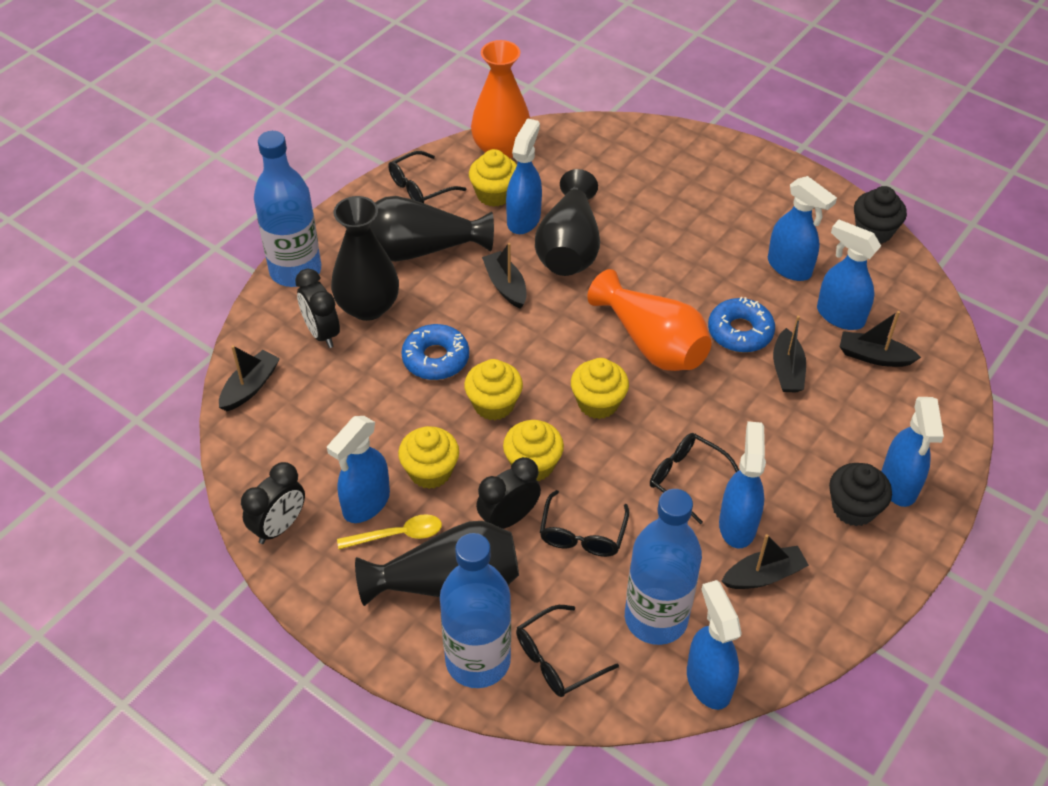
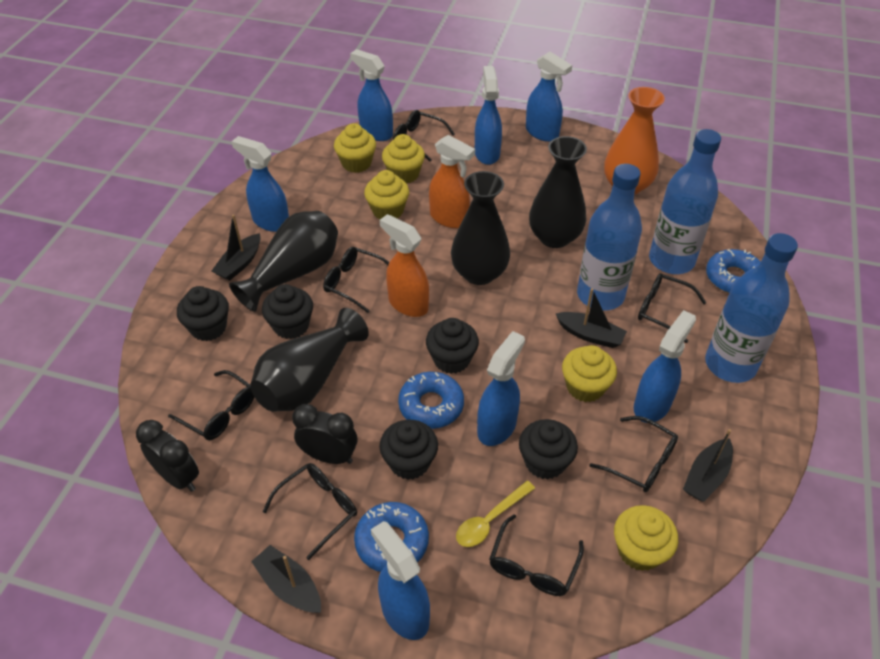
black boat: 5 -> 4
black clock: 3 -> 2
black cupcake: 2 -> 5
black glasses: 4 -> 7
blue donut: 2 -> 3
orange spray bottle: 0 -> 2
orange vase: 2 -> 1

